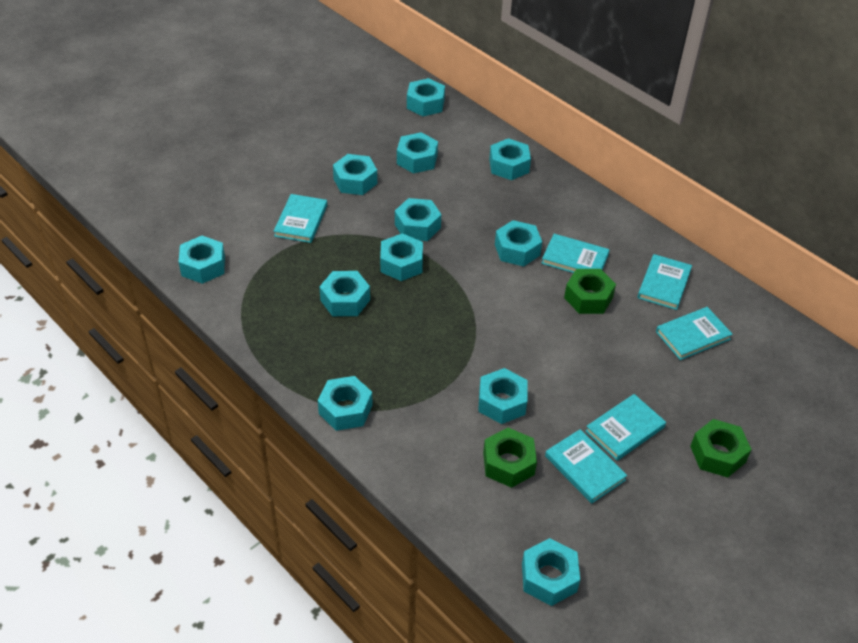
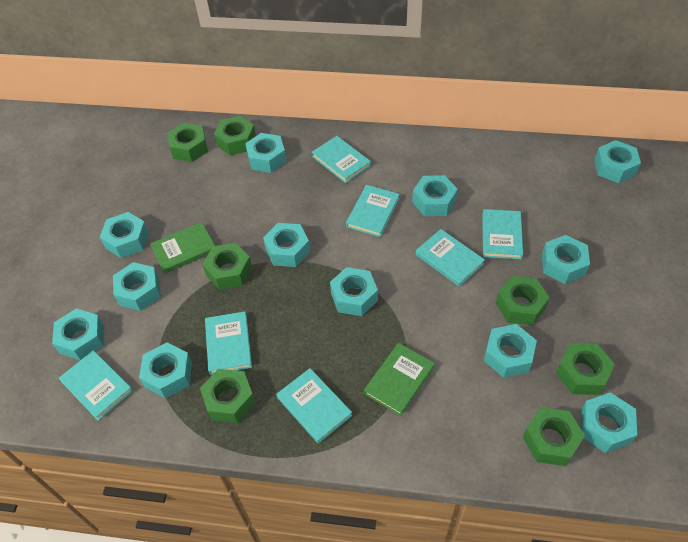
green book: 0 -> 2
green nut: 3 -> 7
turquoise book: 6 -> 7

